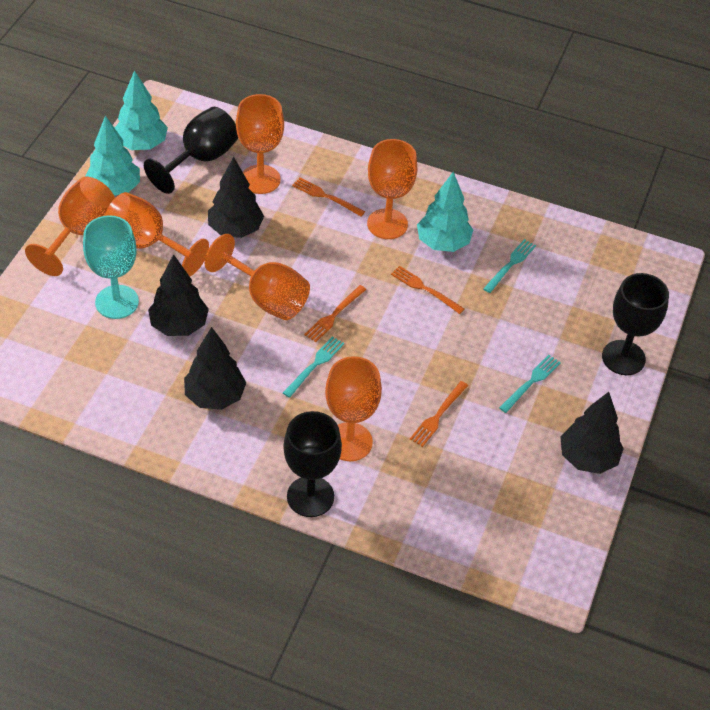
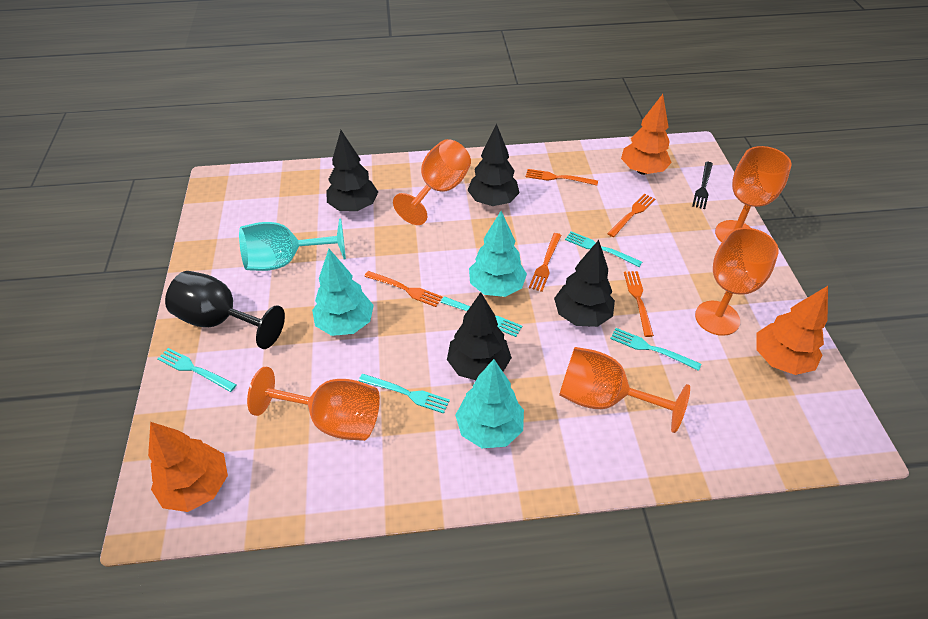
black fork: 0 -> 1
black goblet: 3 -> 1
orange fork: 4 -> 5
orange goblet: 6 -> 5
orange tree: 0 -> 3
turquoise fork: 3 -> 5

